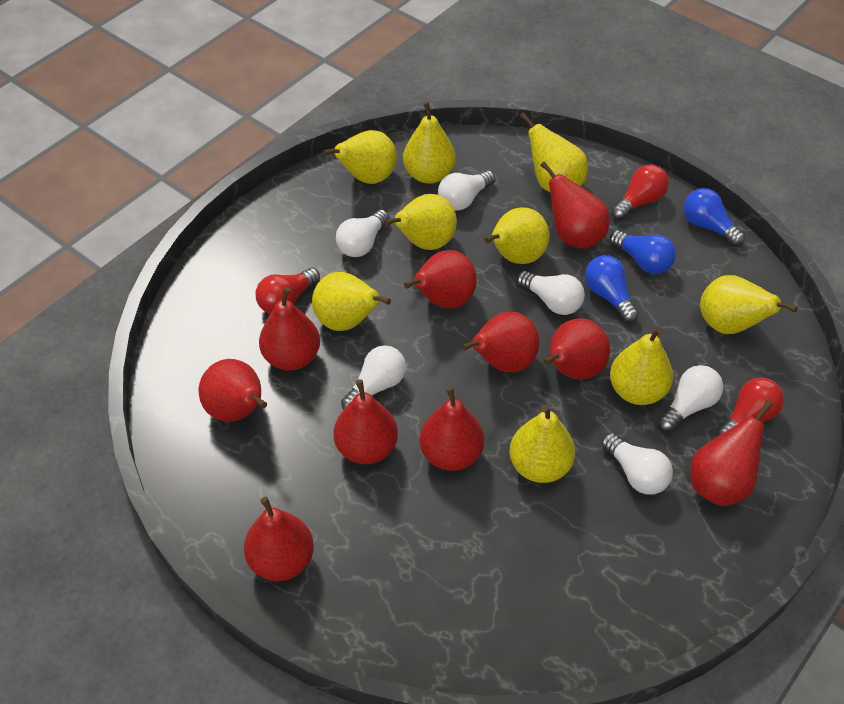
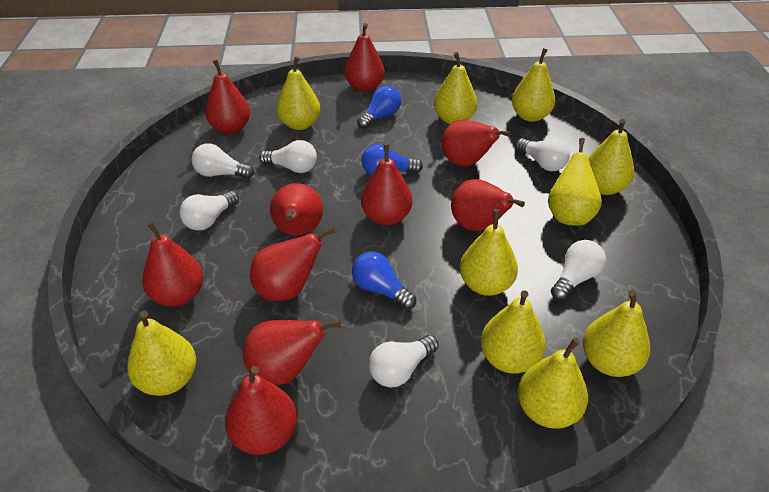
red light bulb: 3 -> 0
yellow pear: 9 -> 10

